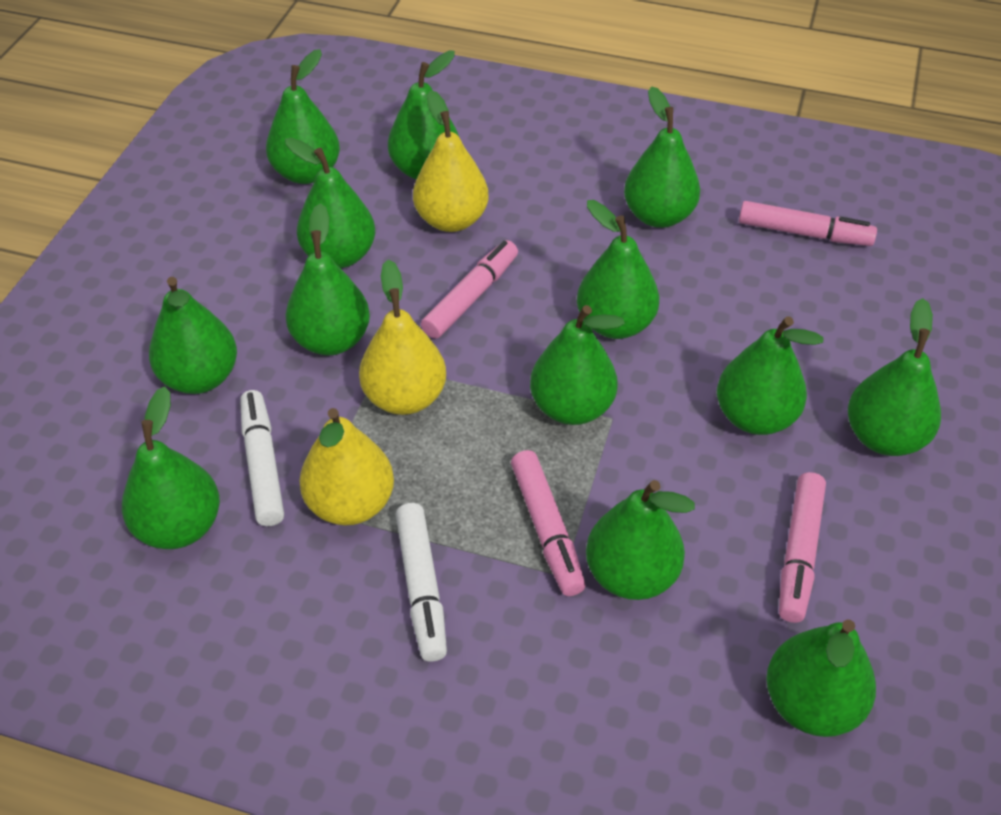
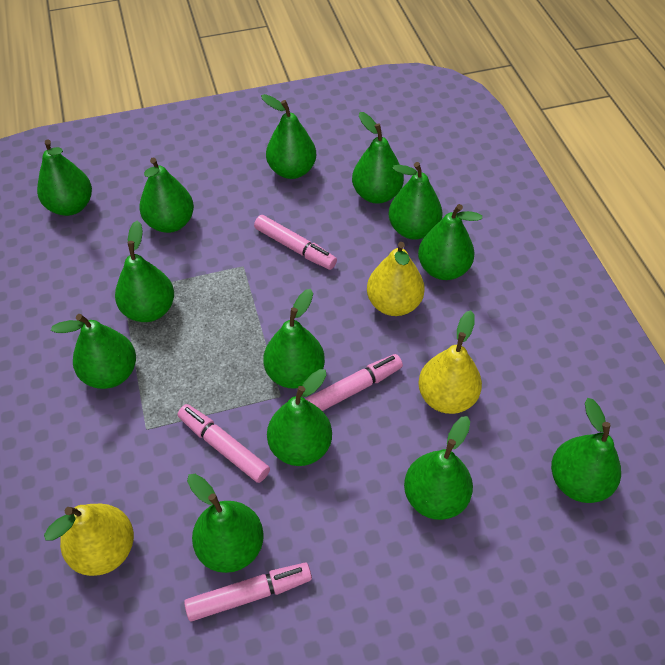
white marker: 2 -> 0

